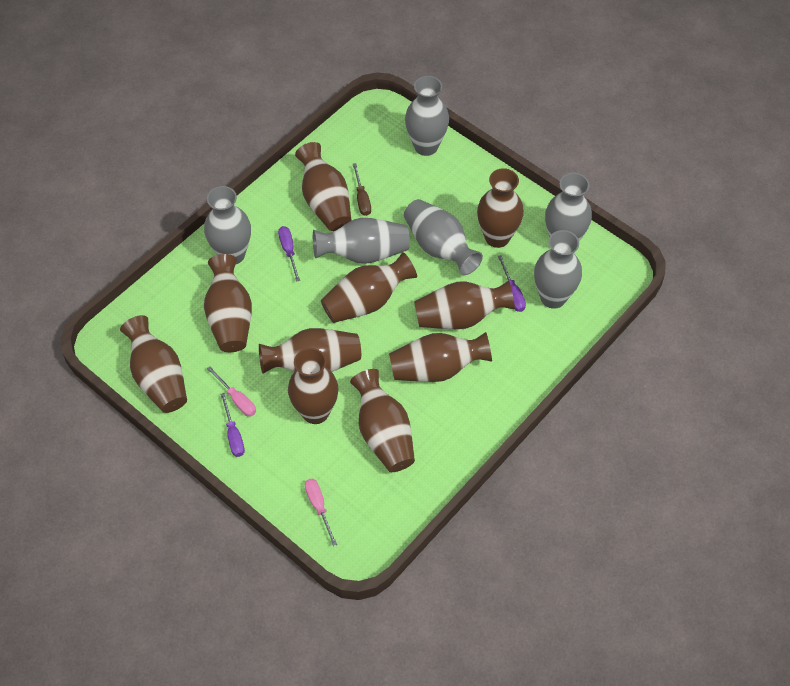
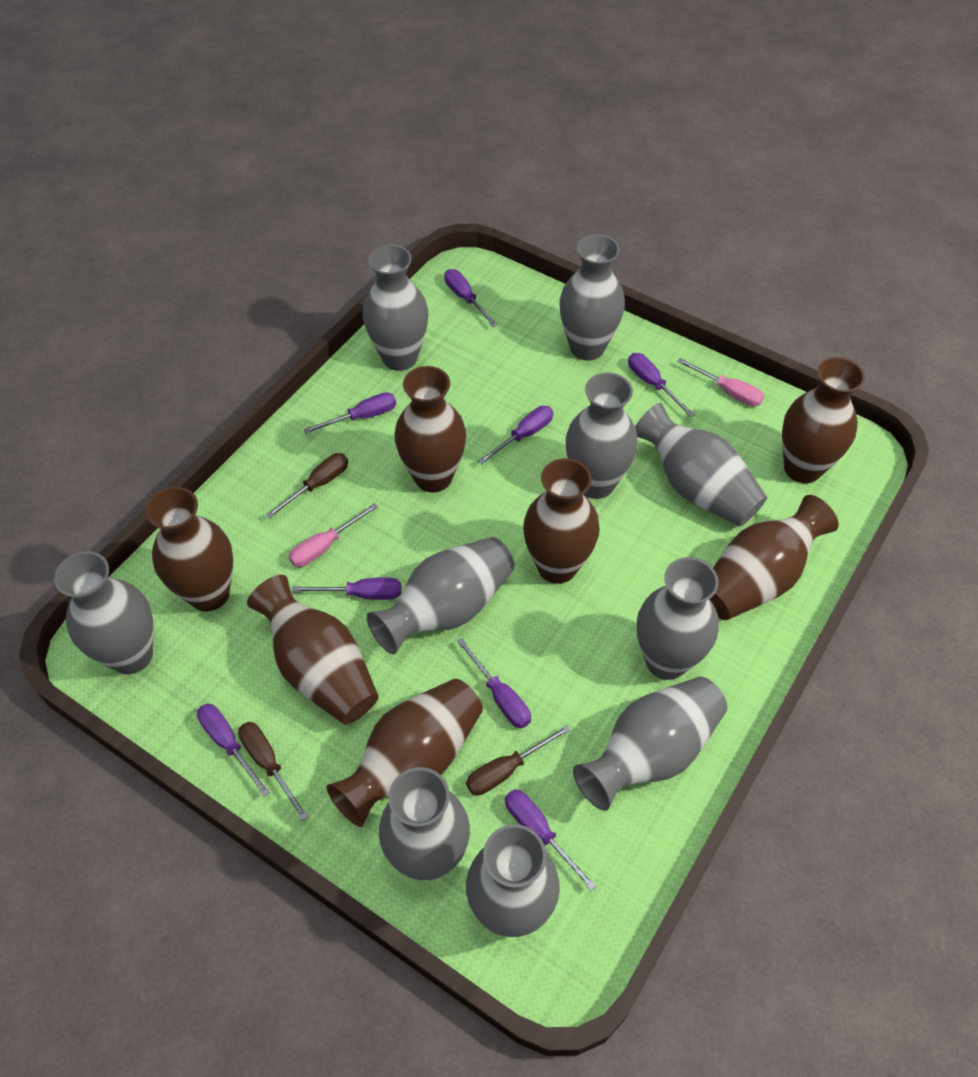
brown screwdriver: 1 -> 3
brown vase: 10 -> 7
grey vase: 6 -> 10
purple screwdriver: 3 -> 8

